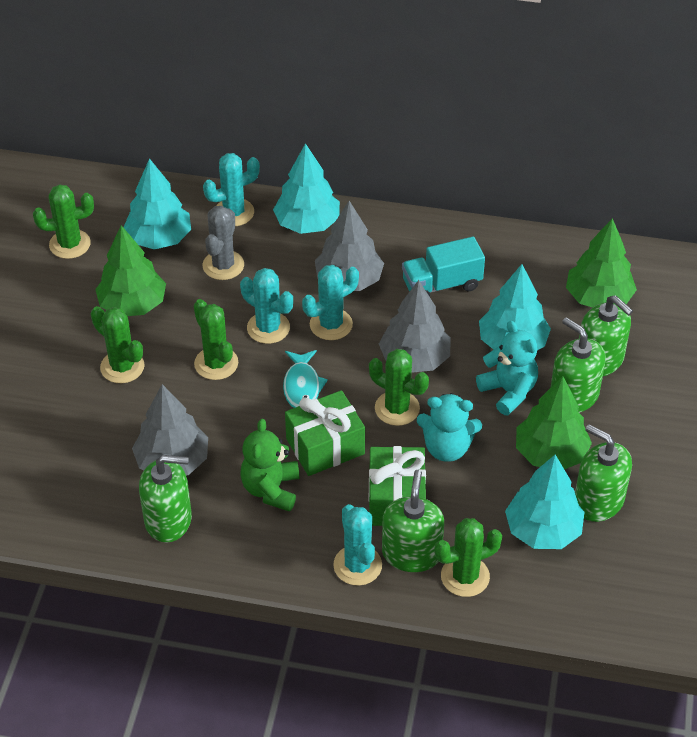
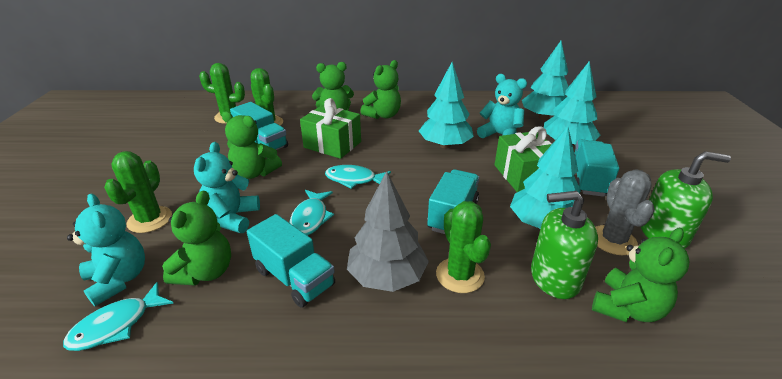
green cactus: 5 -> 4
green soap dispenser: 5 -> 2
green teddy bear: 1 -> 5
green tree: 3 -> 0
grey tree: 3 -> 1
turquoise cactus: 4 -> 0
turquoise fish: 1 -> 3
turquoise teddy bear: 2 -> 3
turquoise truck: 1 -> 4

